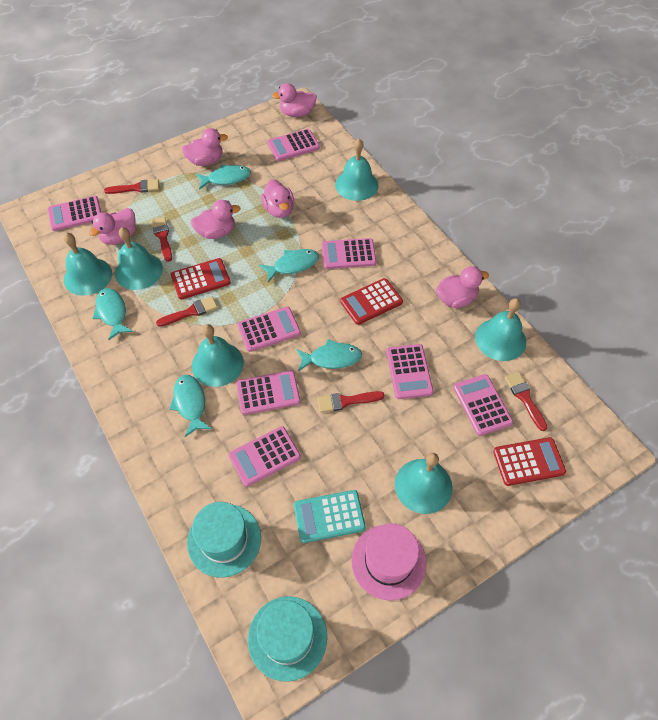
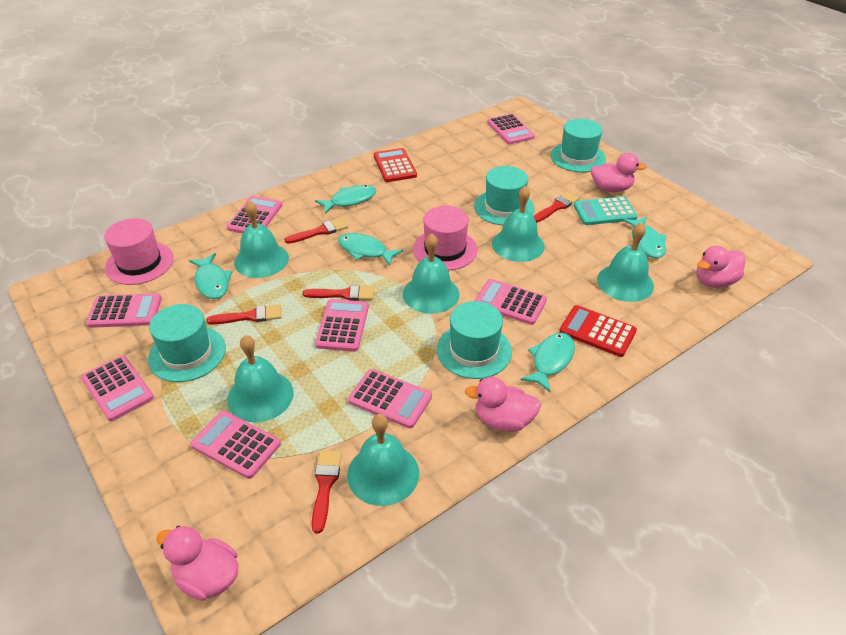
pink duck: 6 -> 4
pink hat: 1 -> 2
red calculator: 3 -> 2
turquoise hat: 2 -> 4

